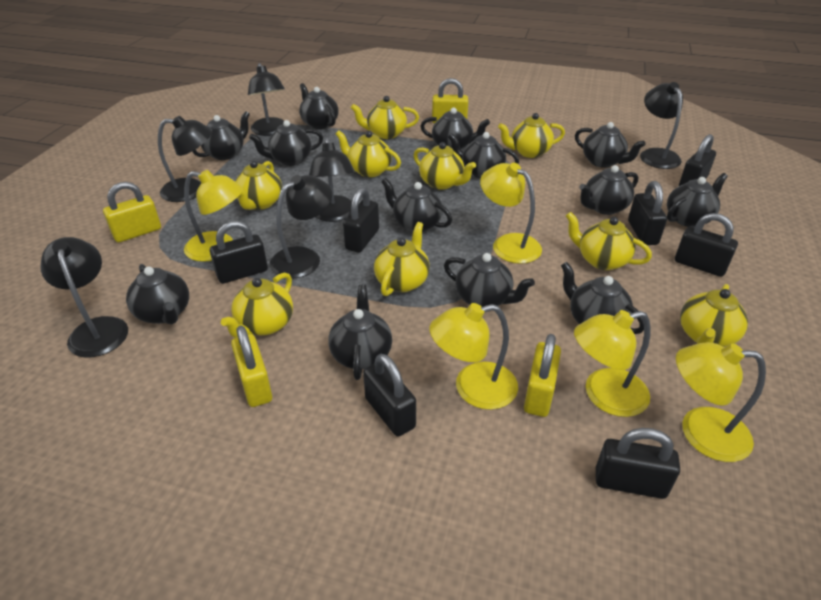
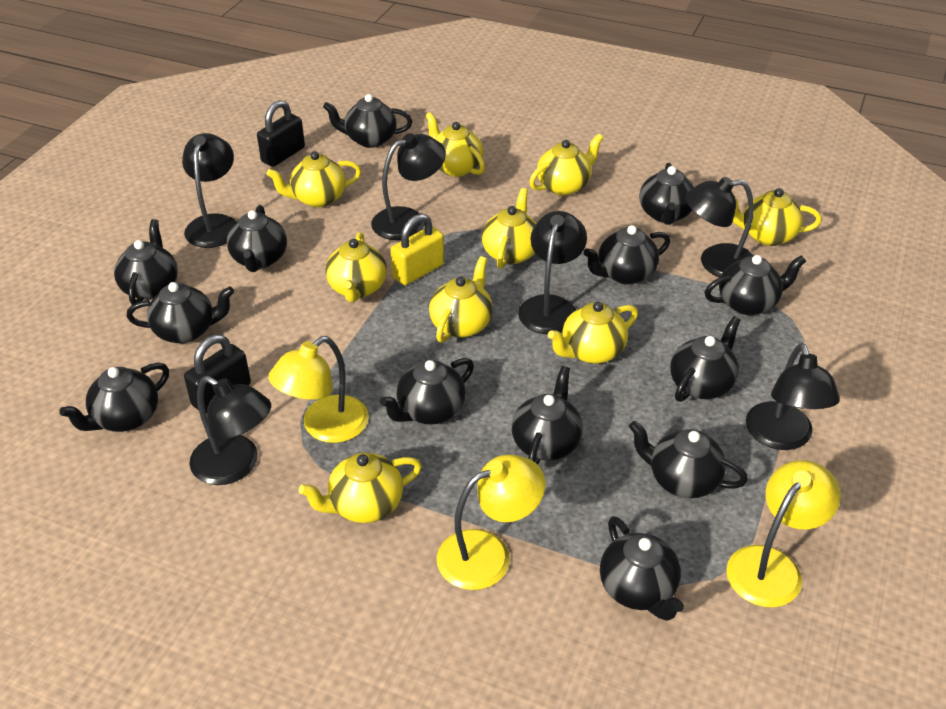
black padlock: 7 -> 2
yellow lamp: 5 -> 3
yellow padlock: 4 -> 1

